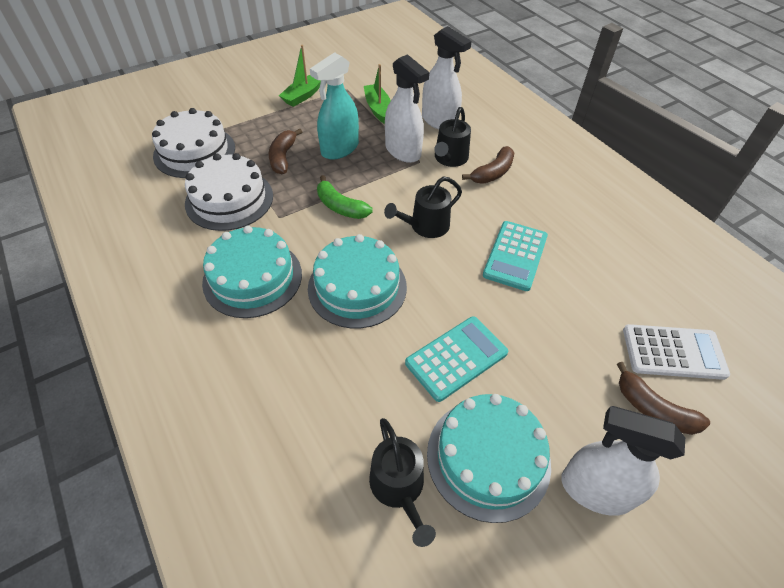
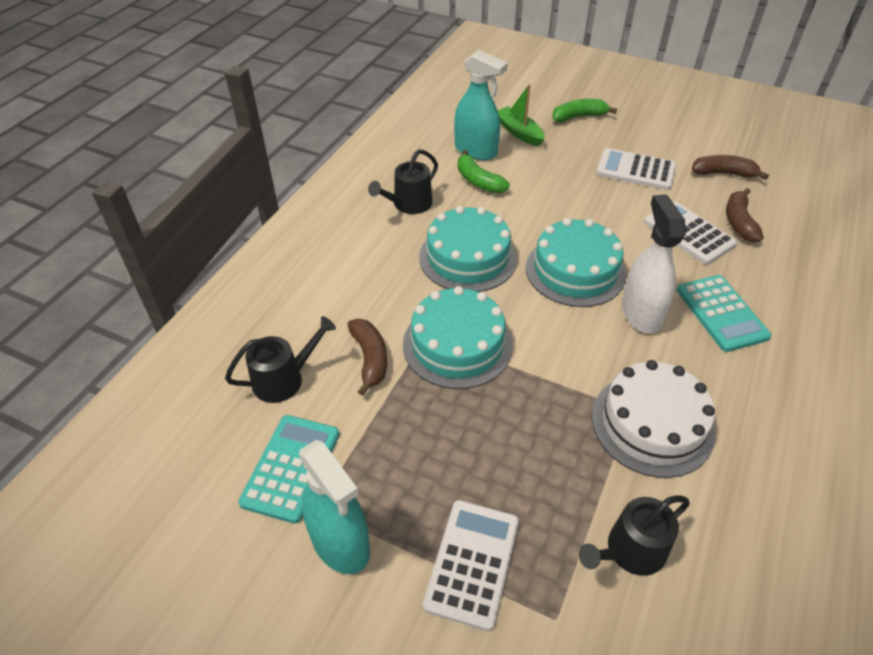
green banana: 1 -> 2
green boat: 2 -> 1
turquoise spray bottle: 1 -> 2
white cake: 2 -> 1
white calculator: 1 -> 3
white spray bottle: 3 -> 1

